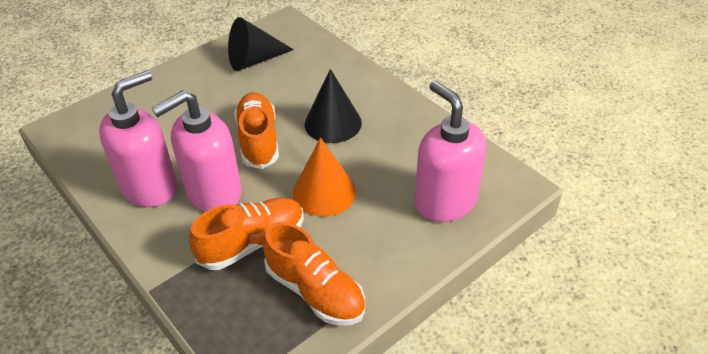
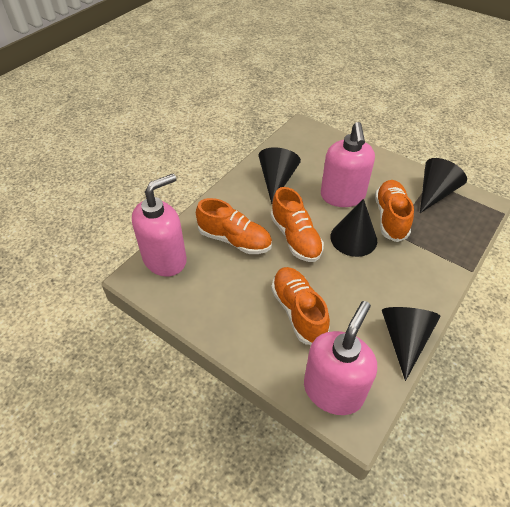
black cone: 2 -> 4
orange cone: 1 -> 0
orange shoe: 3 -> 4

